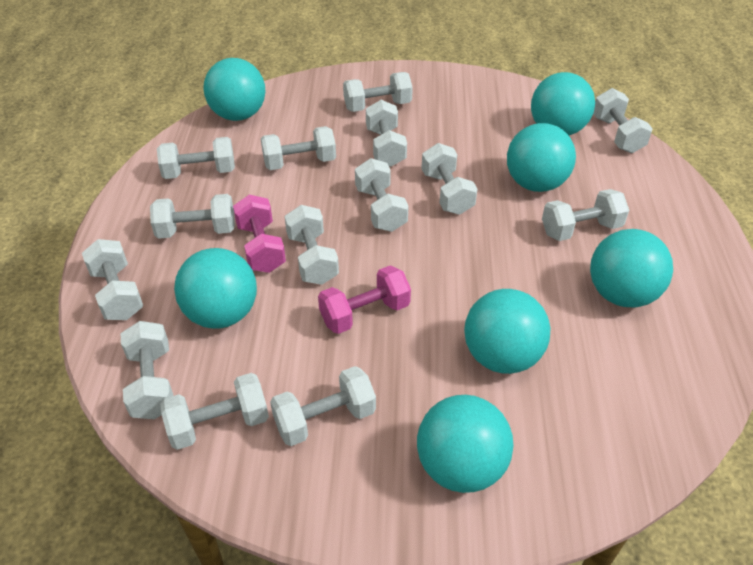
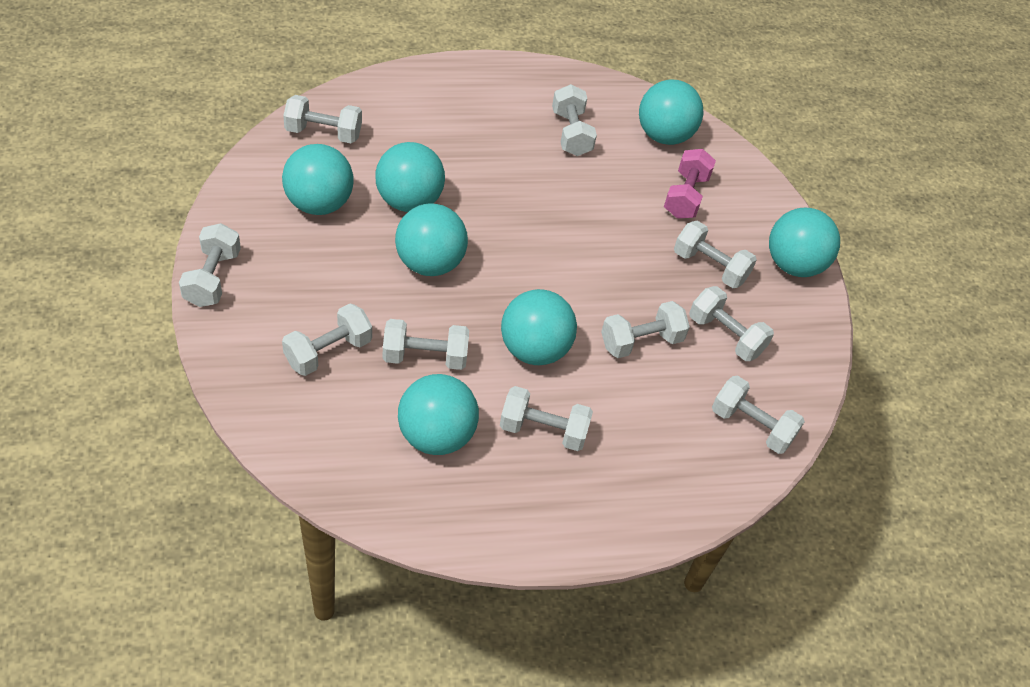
pink dumbbell: 2 -> 1
white dumbbell: 14 -> 10

